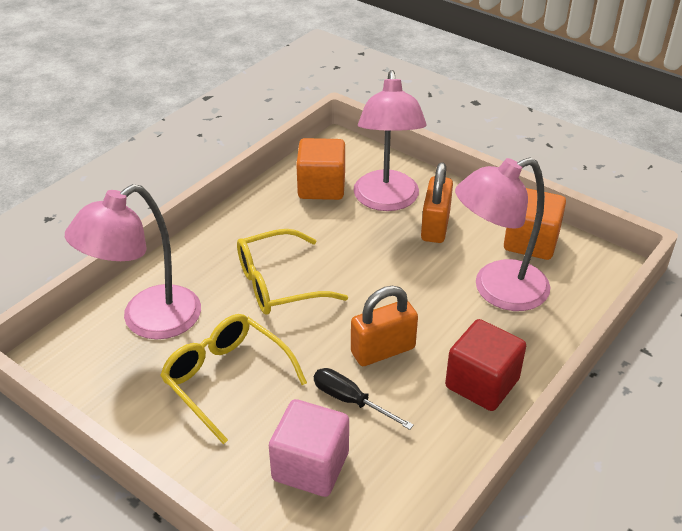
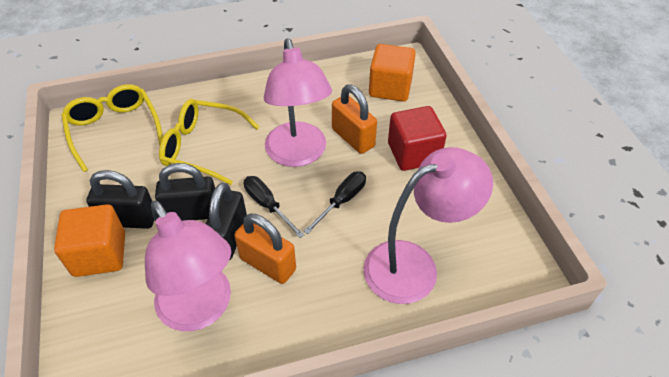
black padlock: 0 -> 3
black screwdriver: 1 -> 2
pink cube: 1 -> 0

